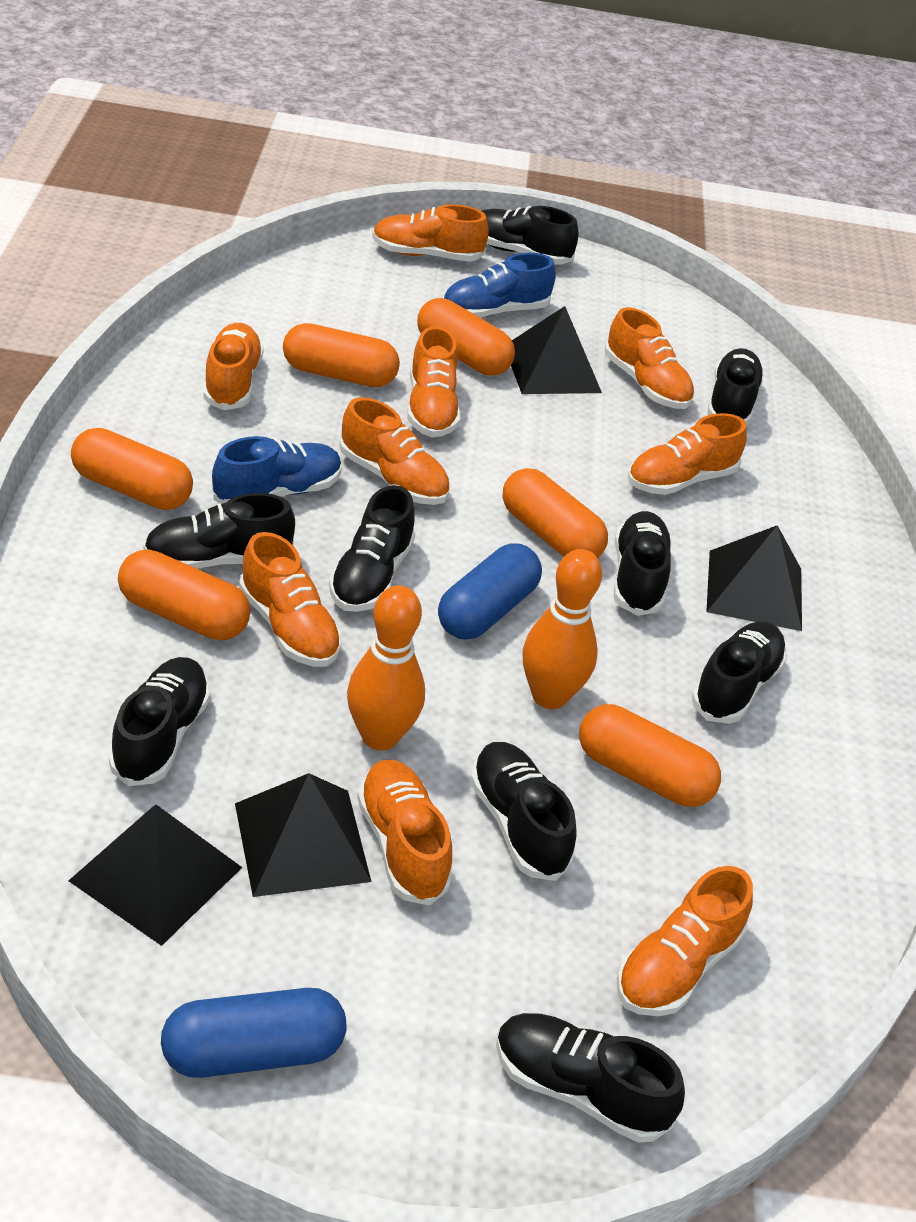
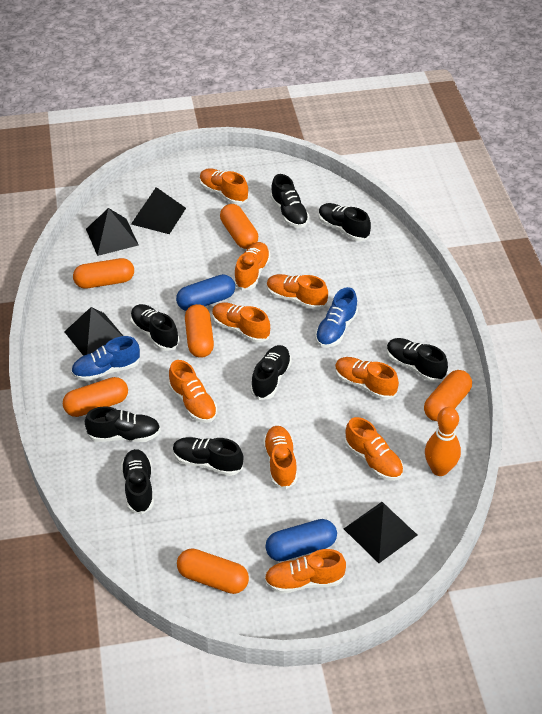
black shoe: 9 -> 8
orange bowling pin: 2 -> 1

